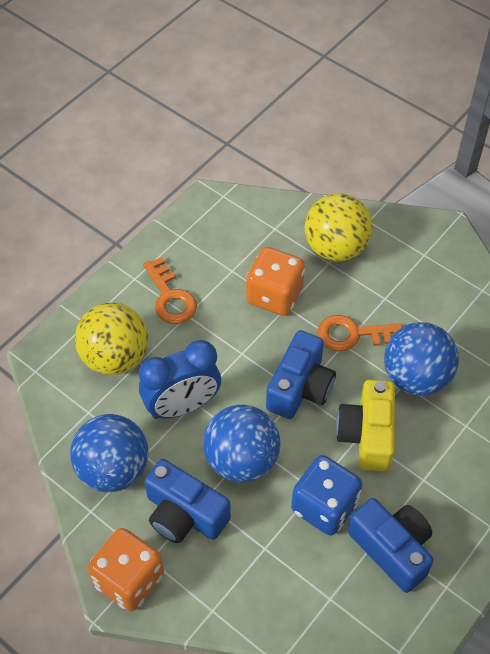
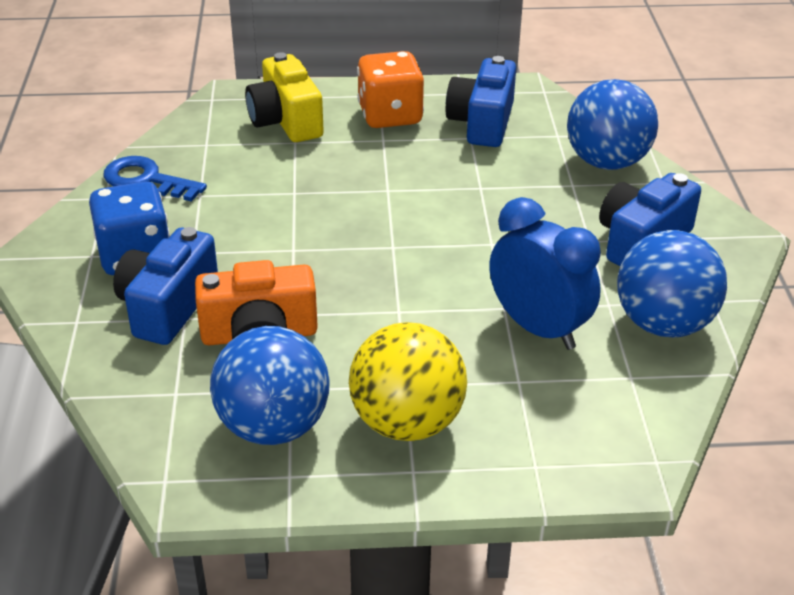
blue key: 0 -> 1
orange camera: 0 -> 1
orange dice: 2 -> 1
orange key: 2 -> 0
yellow ball: 2 -> 1

